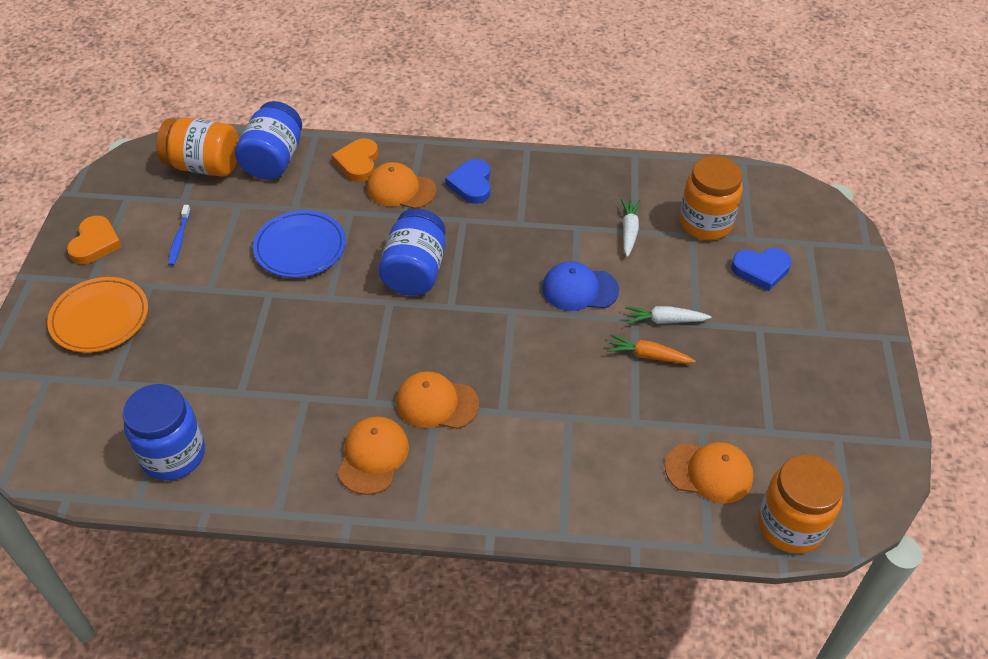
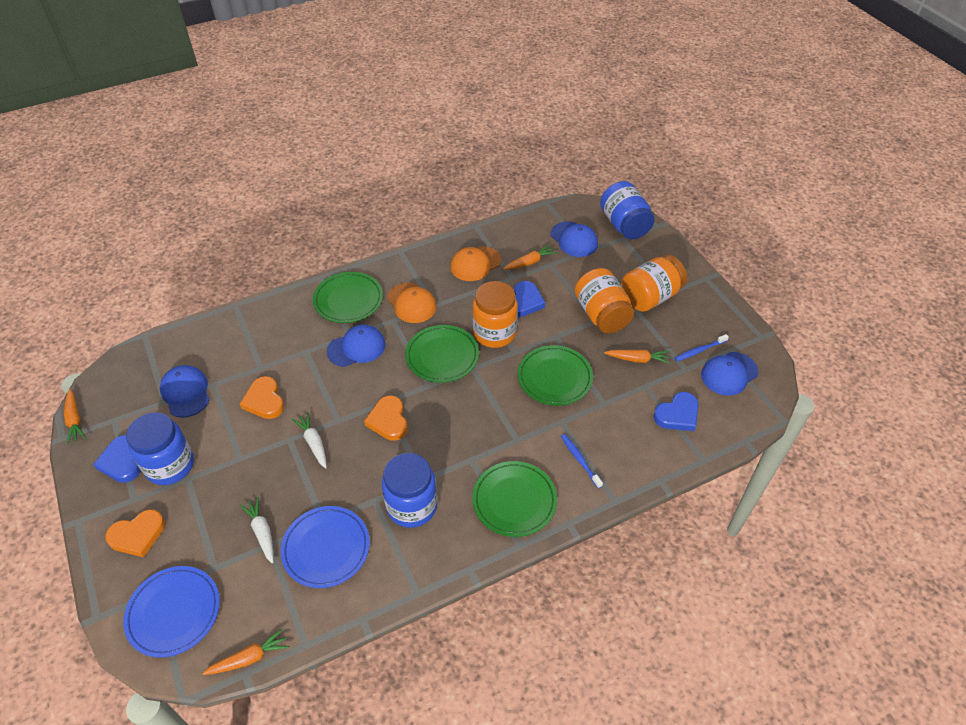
blue cap: 1 -> 4
blue heart: 2 -> 3
blue plate: 1 -> 2
blue toothbrush: 1 -> 2
green plate: 0 -> 4
orange cap: 4 -> 2
orange carrot: 1 -> 4
orange heart: 2 -> 3
orange plate: 1 -> 0

